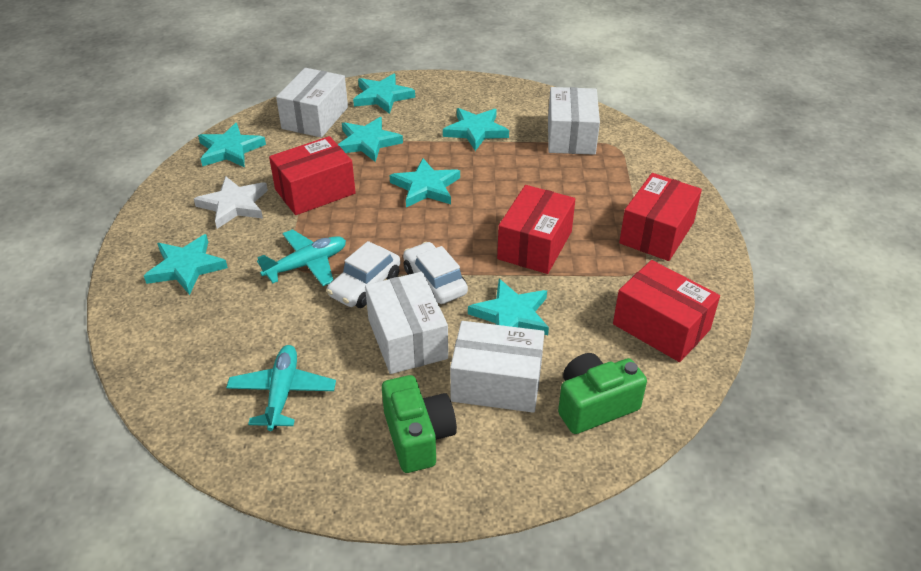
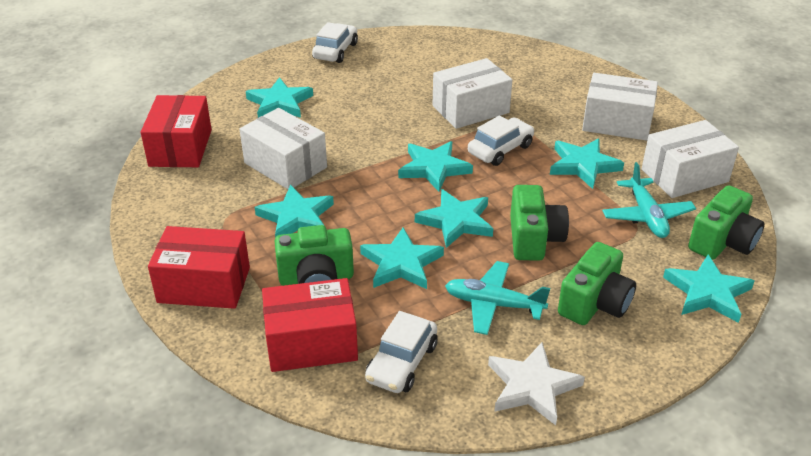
green camera: 2 -> 4
red box: 4 -> 3
white car: 2 -> 3

